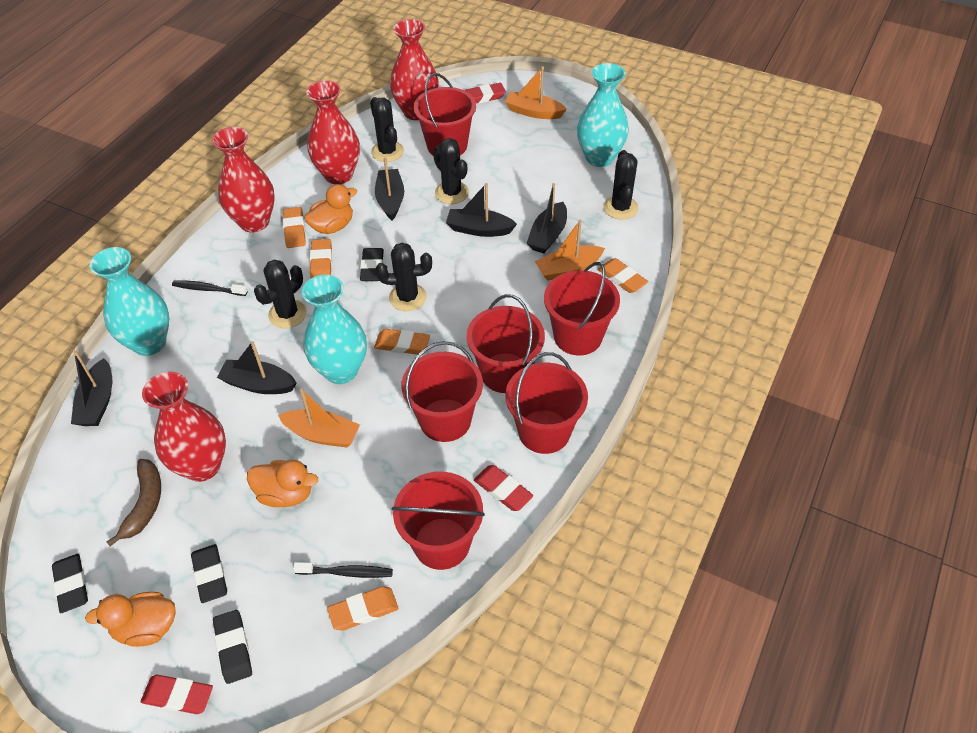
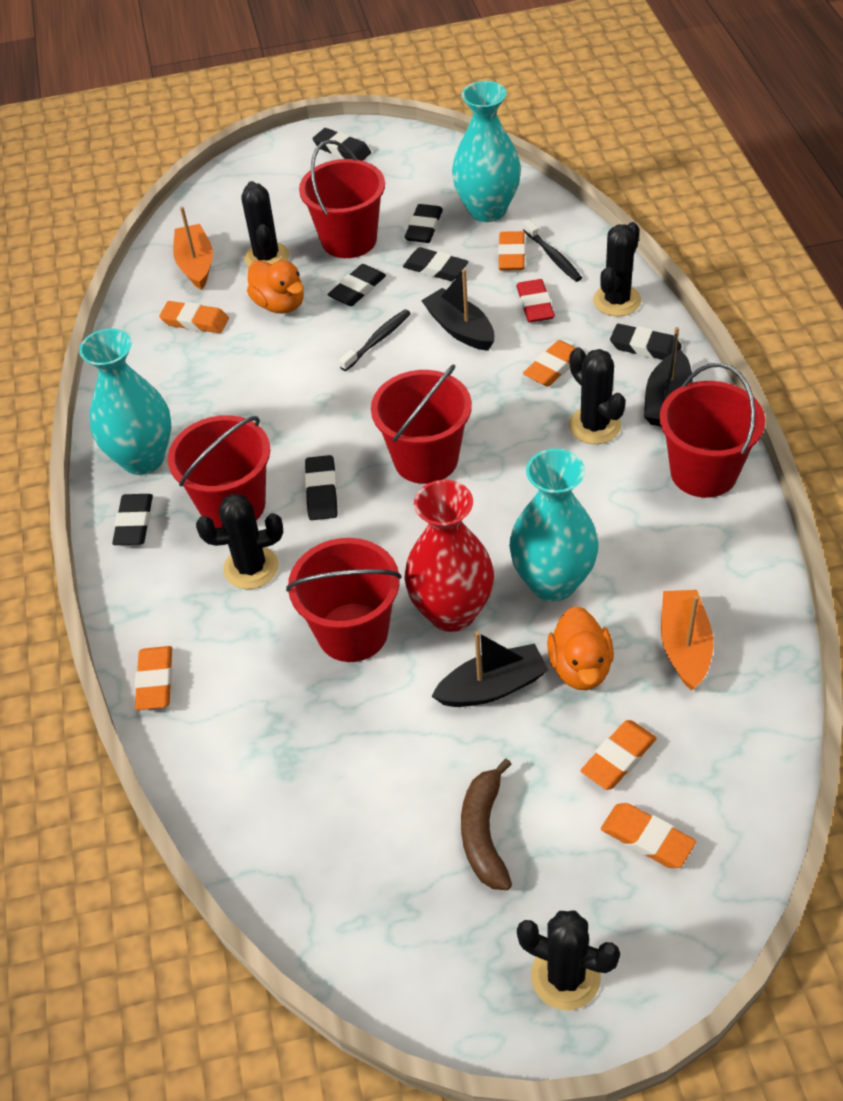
black boat: 5 -> 3
black eraser: 4 -> 7
orange boat: 3 -> 2
orange duck: 3 -> 2
orange eraser: 5 -> 6
red bucket: 6 -> 5
red eraser: 3 -> 1
red vase: 4 -> 1

